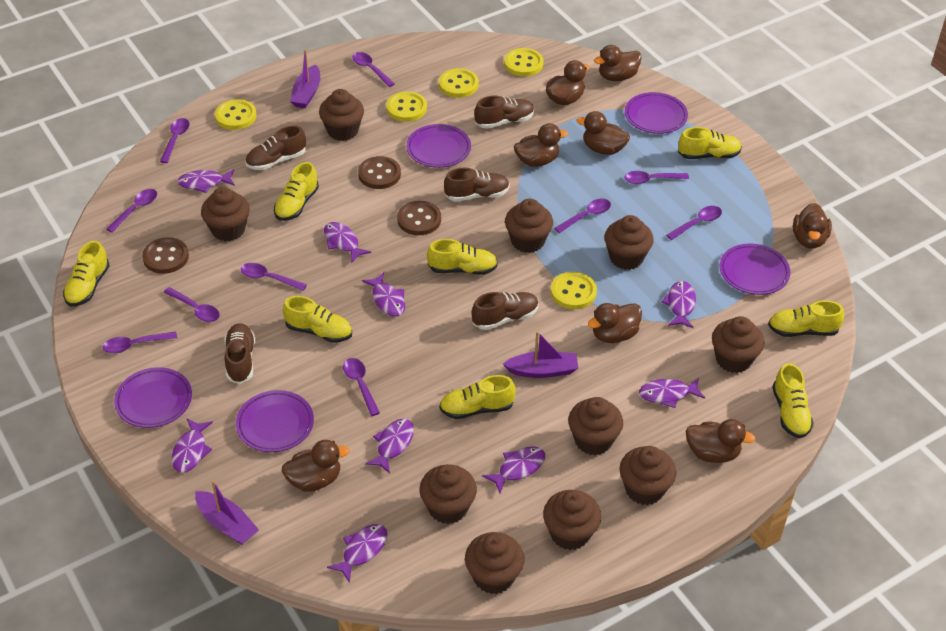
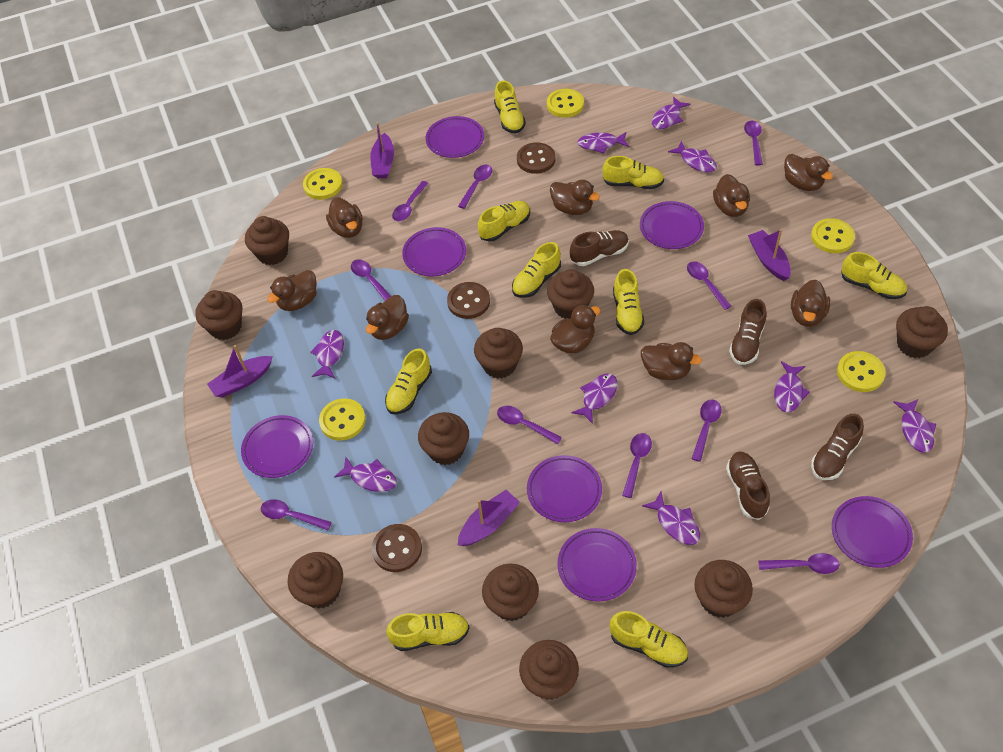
brown duck: 8 -> 9
brown shoe: 5 -> 4
purple boat: 3 -> 4
purple plate: 5 -> 7
yellow shoe: 8 -> 9

